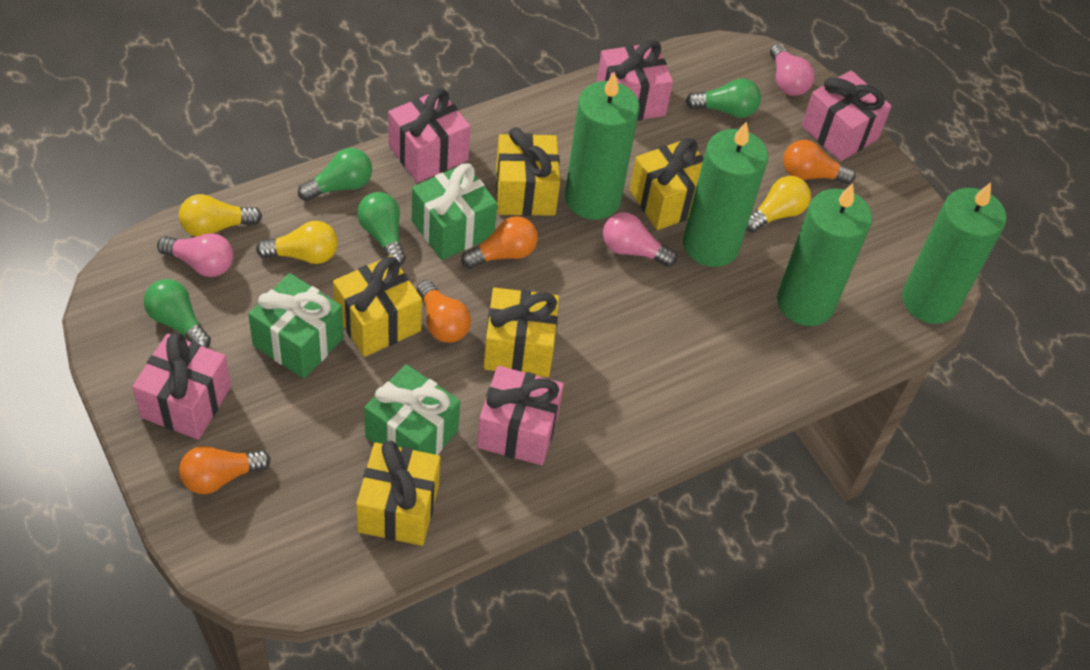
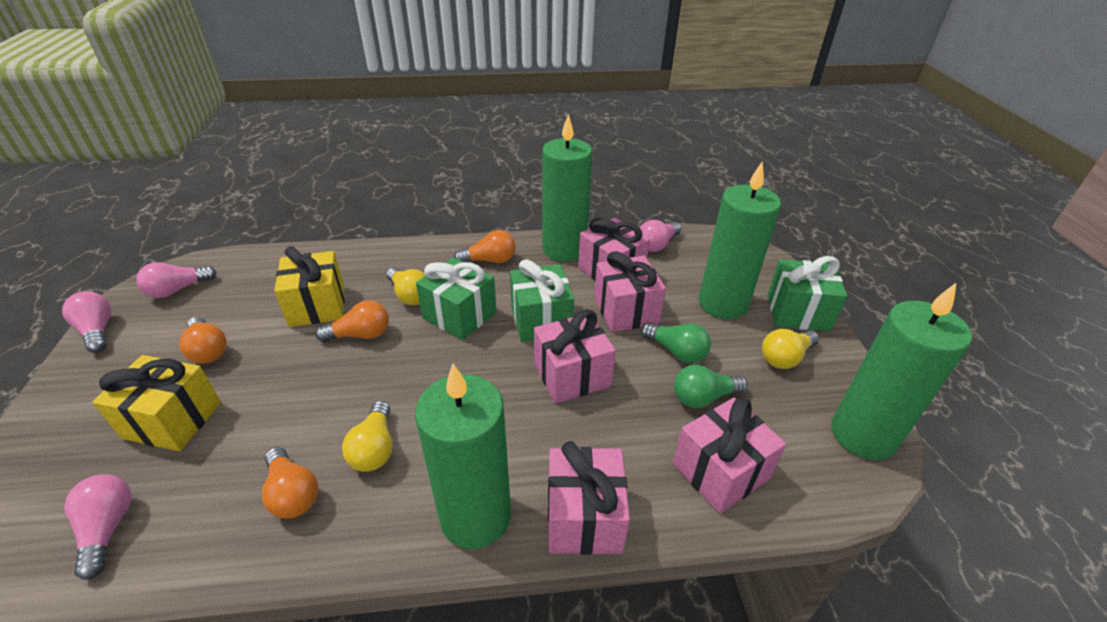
green light bulb: 4 -> 2
pink light bulb: 3 -> 4
yellow gift: 5 -> 2

